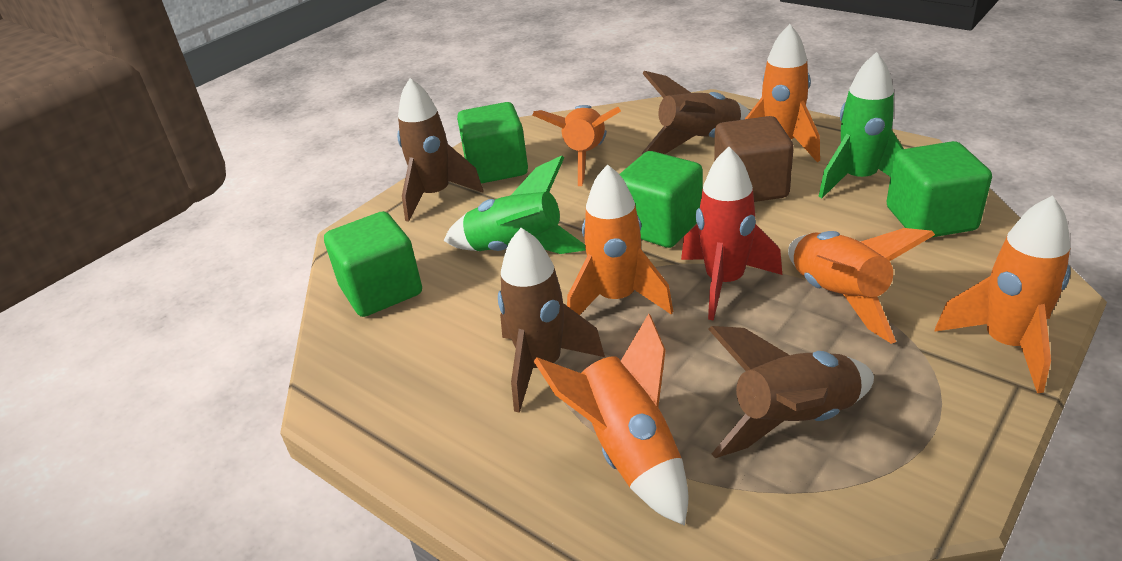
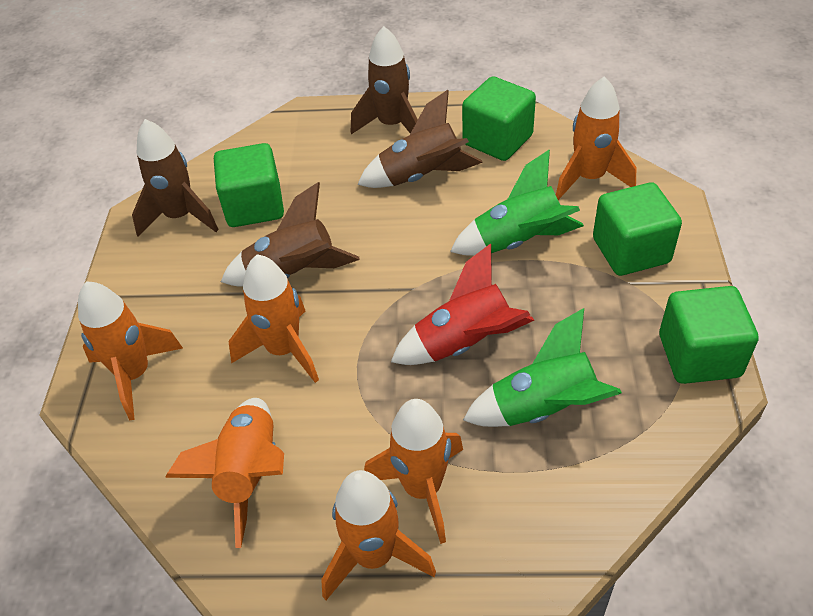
brown cube: 1 -> 0

